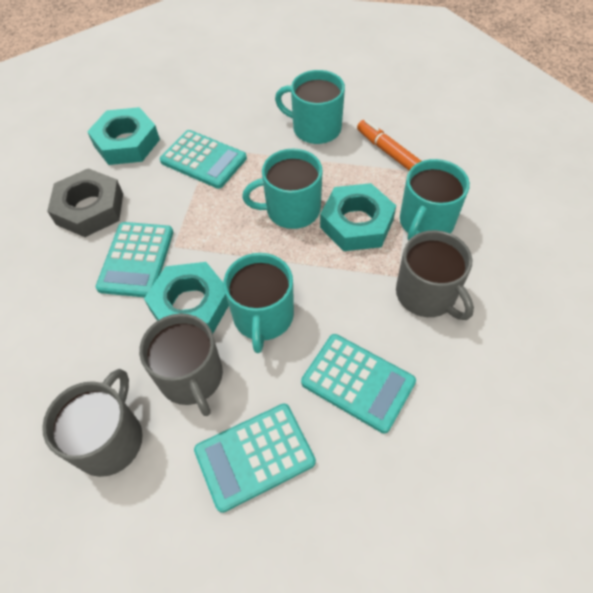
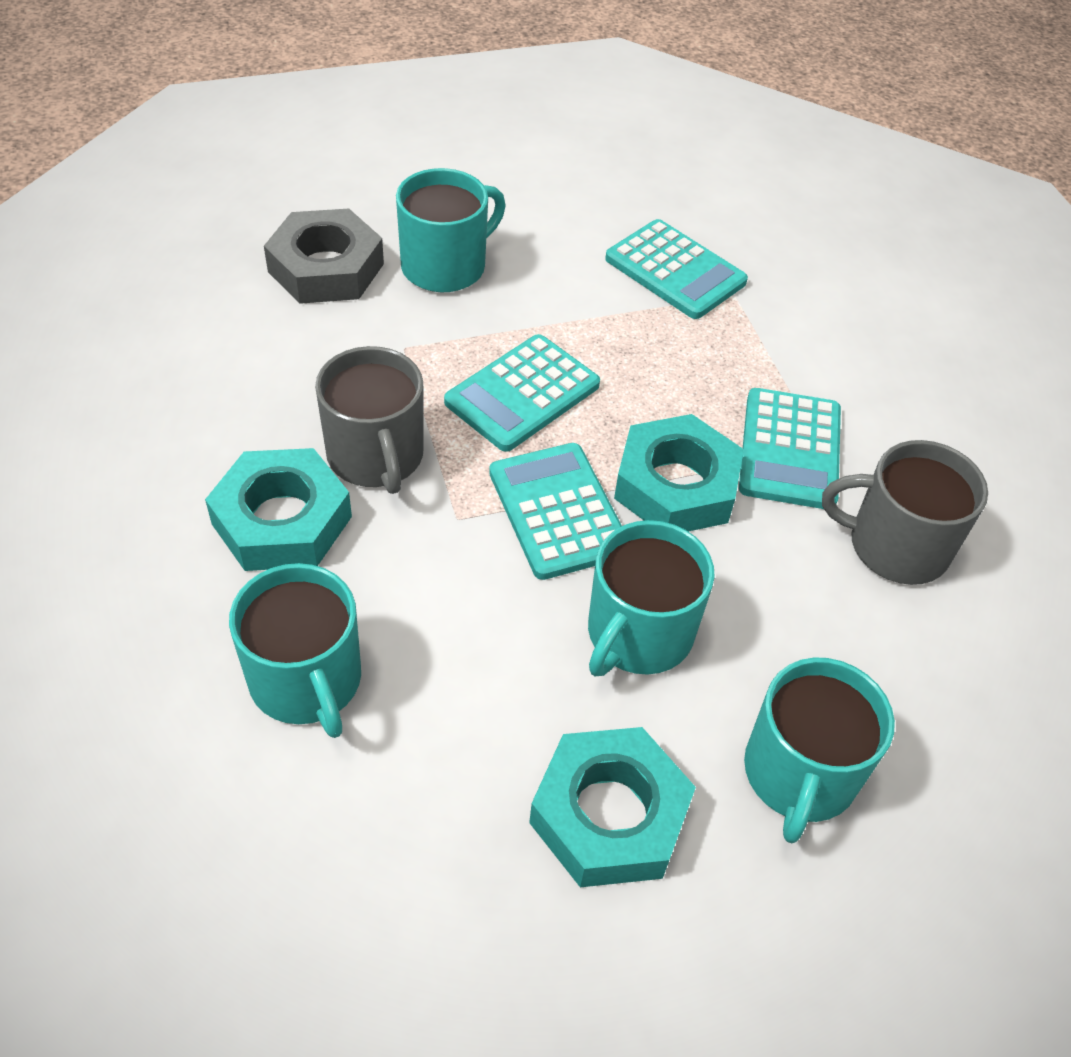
grey mug: 3 -> 2
orange marker: 1 -> 0

